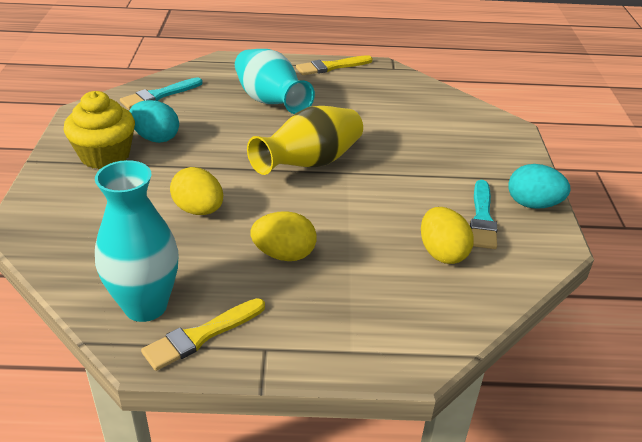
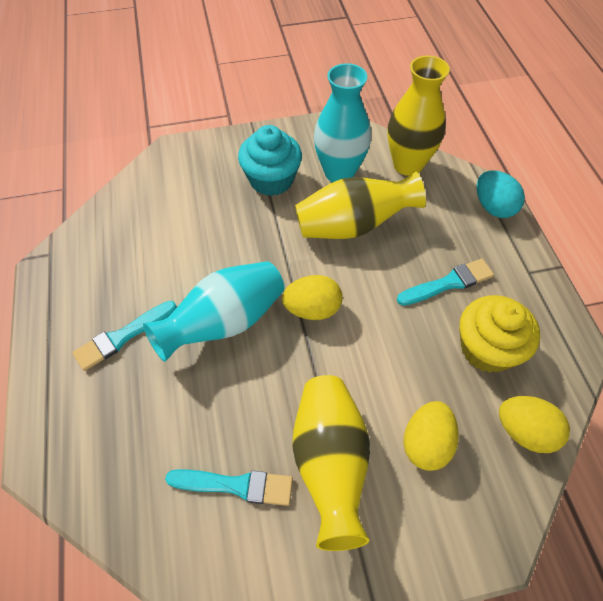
turquoise brush: 2 -> 3
turquoise cupcake: 0 -> 1
turquoise egg: 2 -> 1
yellow brush: 2 -> 0
yellow vase: 1 -> 3

